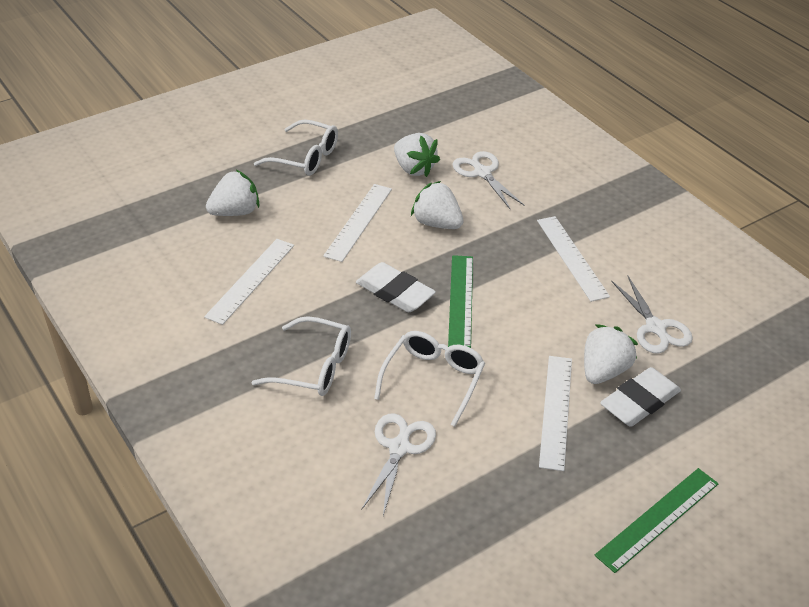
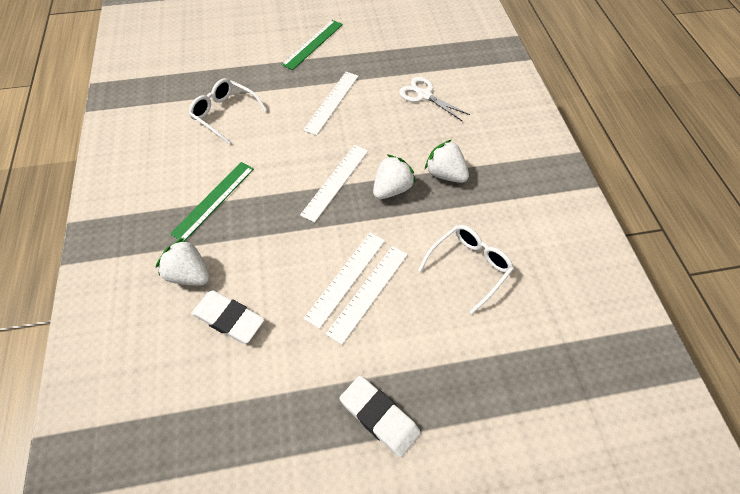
white glasses: 3 -> 2
white scissors: 3 -> 1
white strawberry: 4 -> 3

